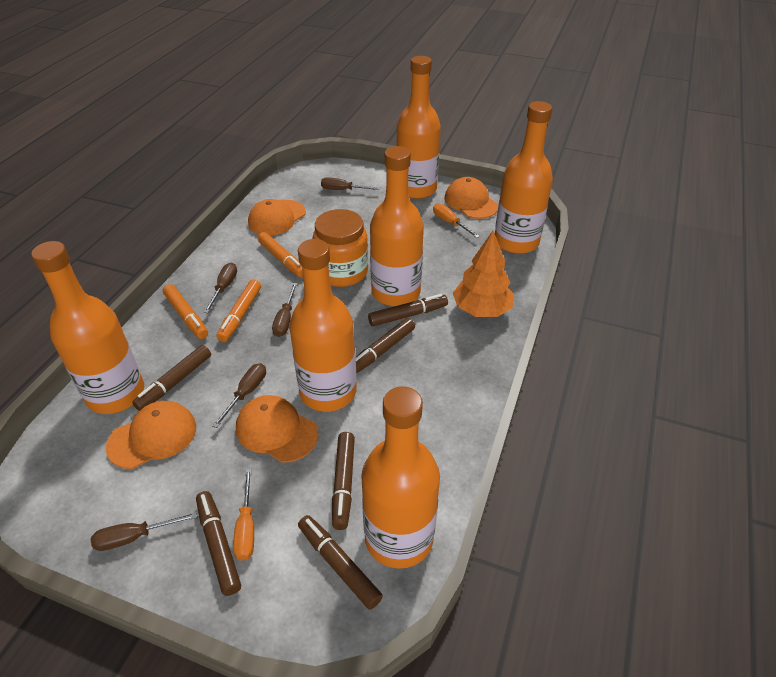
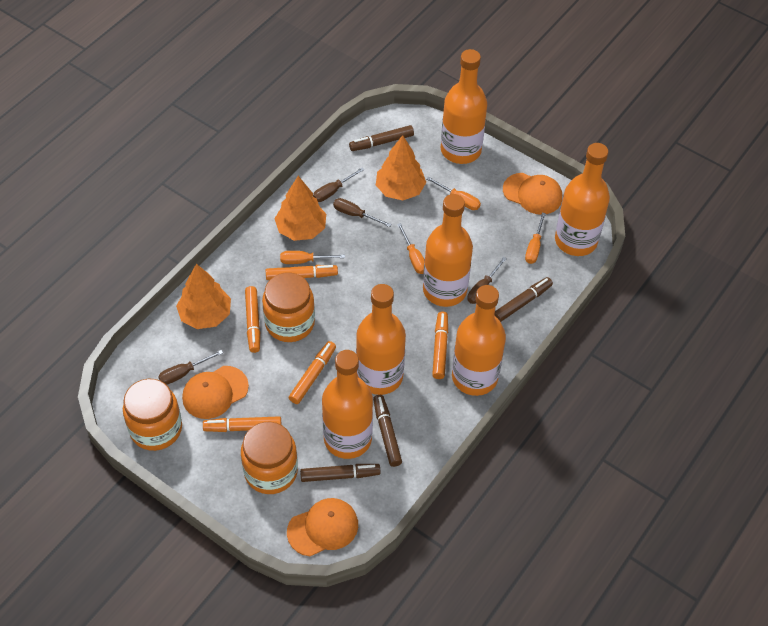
brown marker: 6 -> 4
brown screwdriver: 5 -> 4
orange cap: 4 -> 3
orange jar: 1 -> 3
orange marker: 3 -> 5
orange screwdriver: 2 -> 4
orange tree: 1 -> 3

